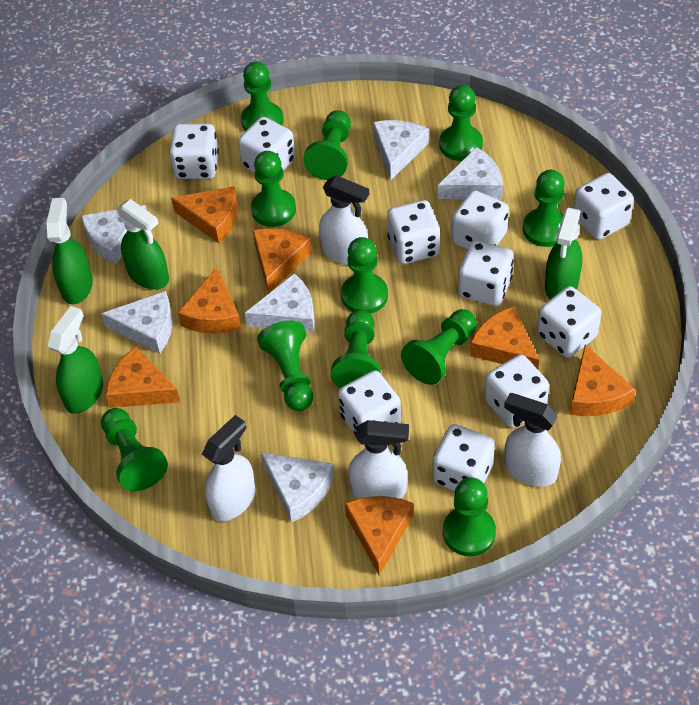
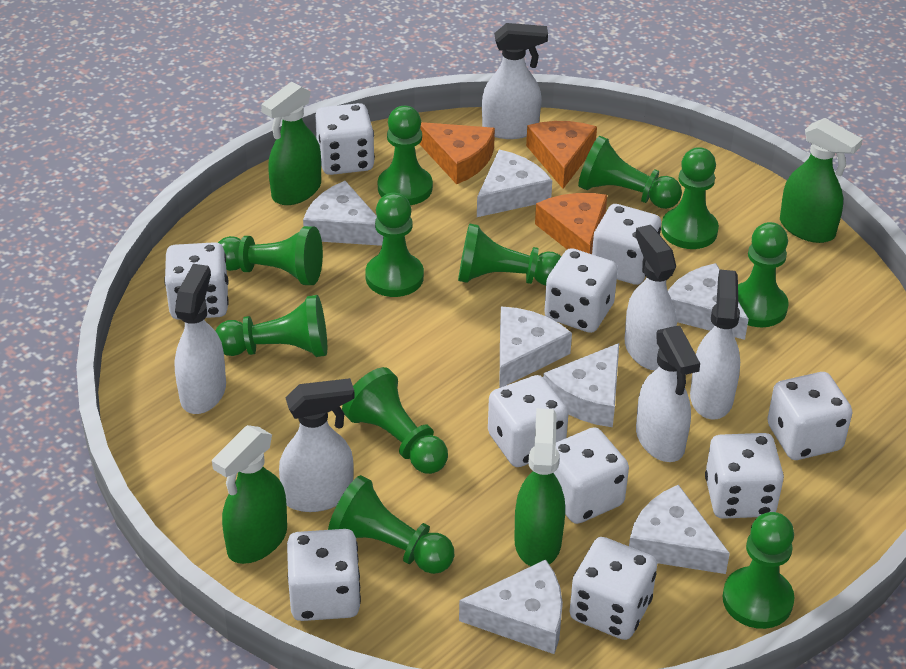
orange cheese: 7 -> 3
white cheese: 6 -> 7
white spray bottle: 4 -> 6

